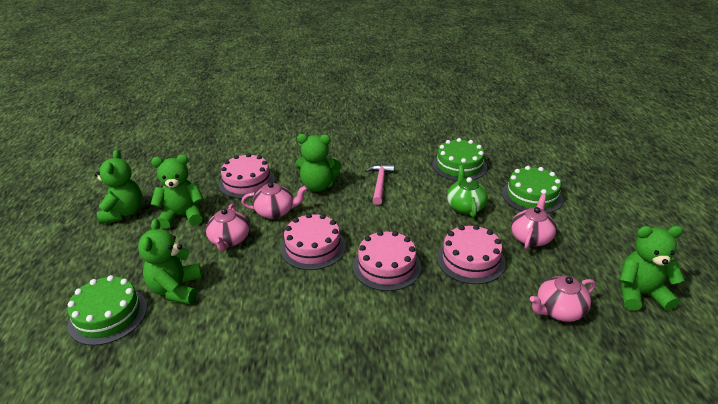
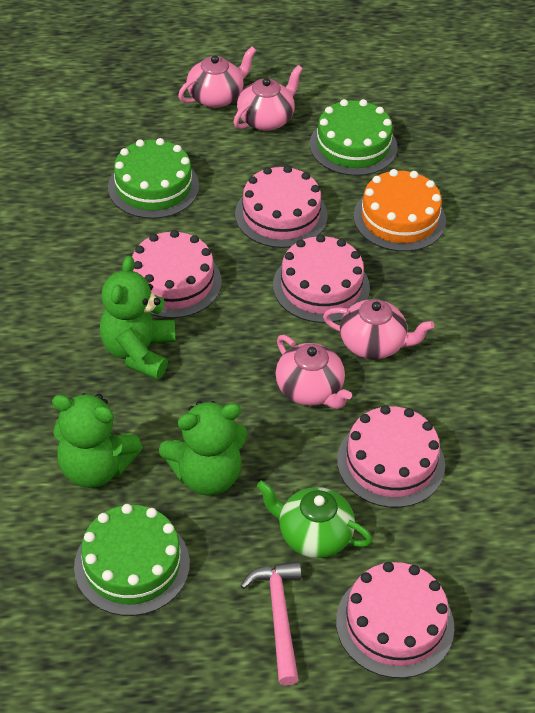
green teddy bear: 5 -> 3
orange cake: 0 -> 1
pink cake: 4 -> 5

